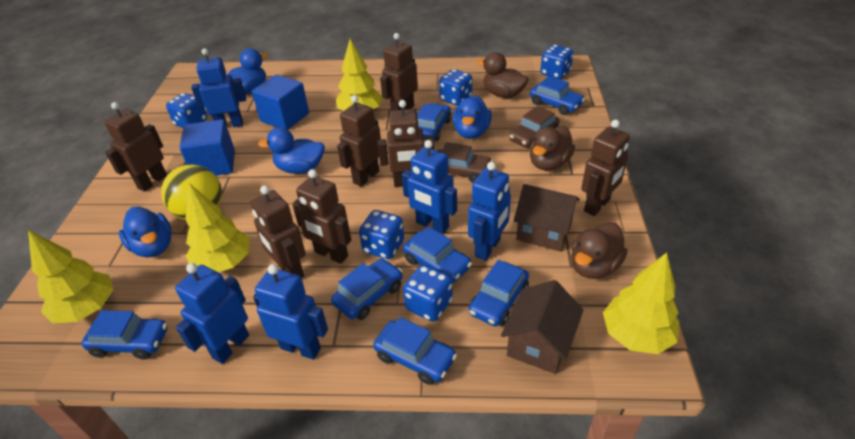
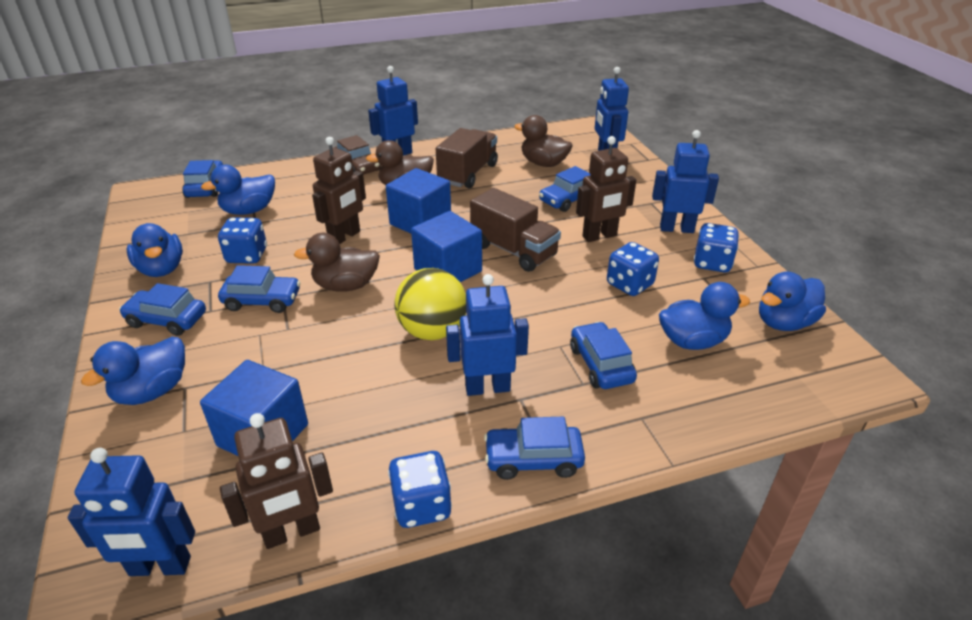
blue car: 7 -> 6
blue cube: 2 -> 3
blue dice: 5 -> 4
blue duck: 4 -> 5
brown car: 2 -> 1
brown house: 2 -> 0
brown robot: 7 -> 3
brown truck: 0 -> 2
yellow tree: 4 -> 0

